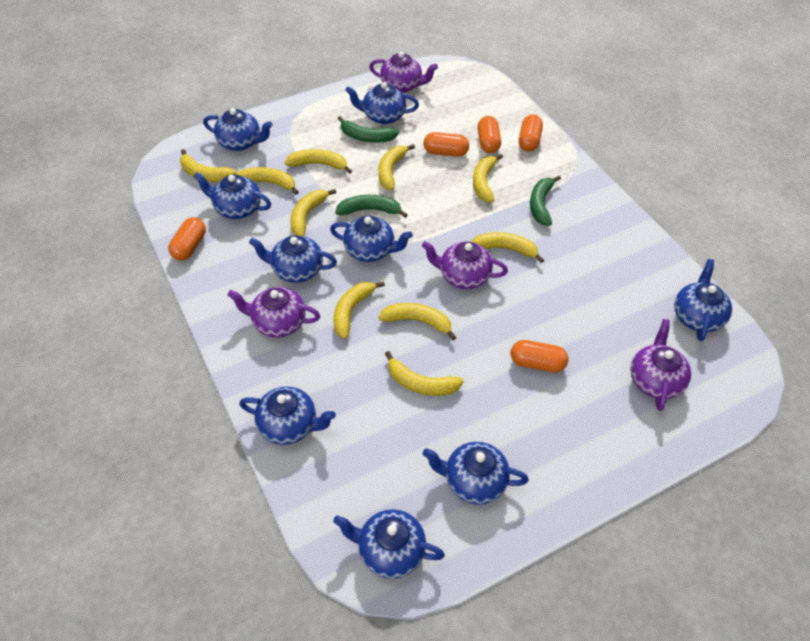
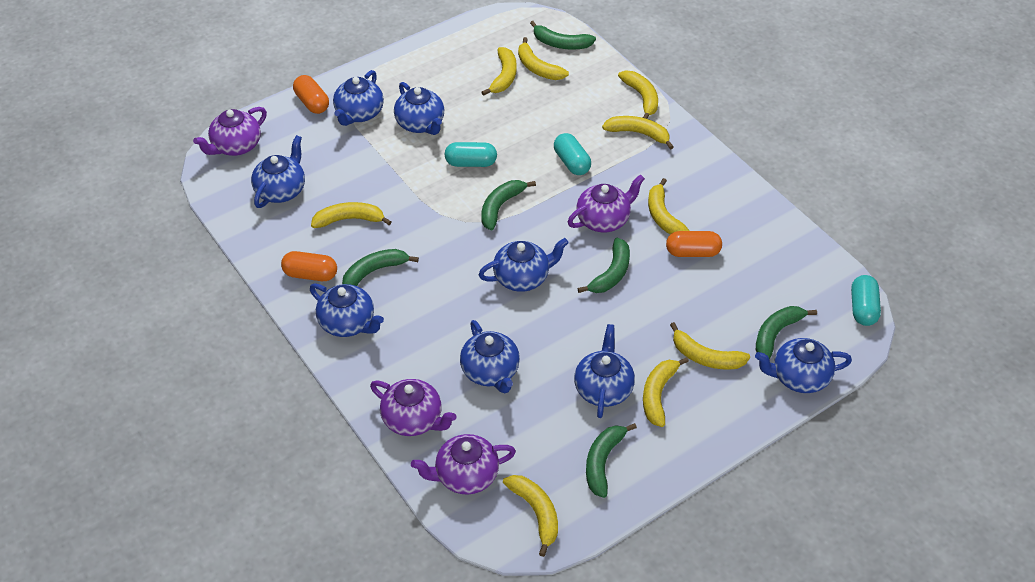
blue teapot: 9 -> 8
green banana: 3 -> 6
orange capsule: 5 -> 3
turquoise capsule: 0 -> 3
yellow banana: 10 -> 9

